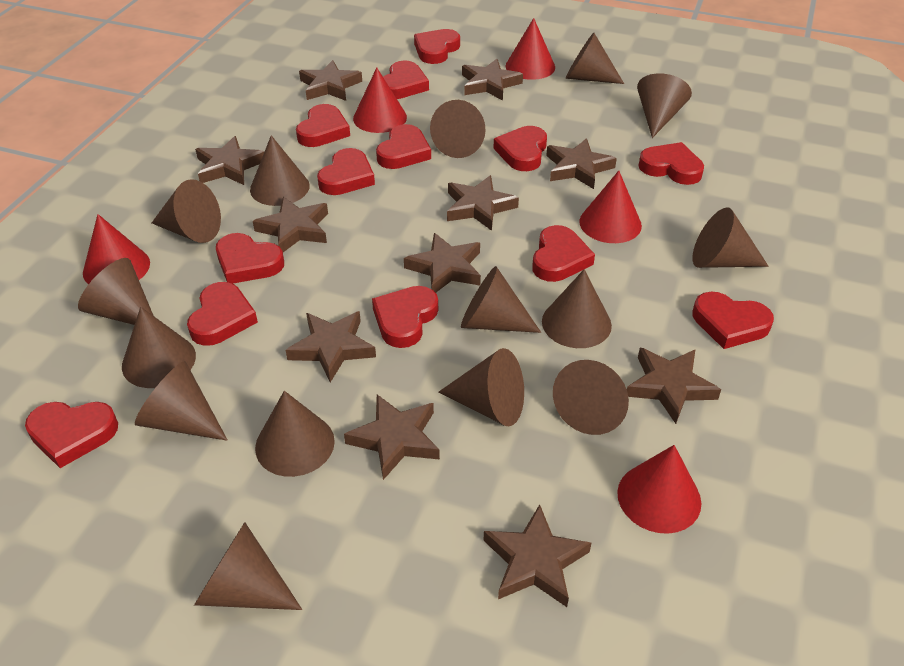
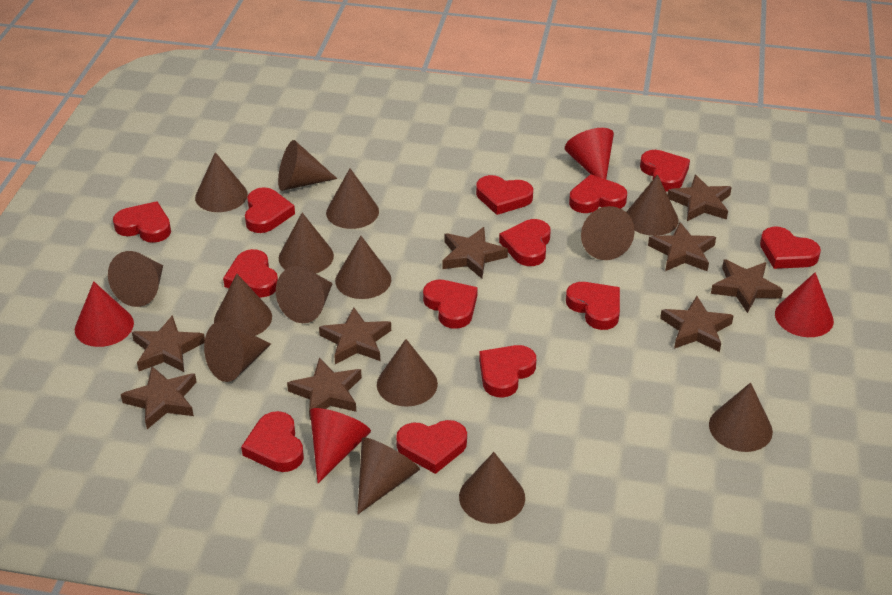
brown star: 11 -> 9
red cone: 5 -> 4

